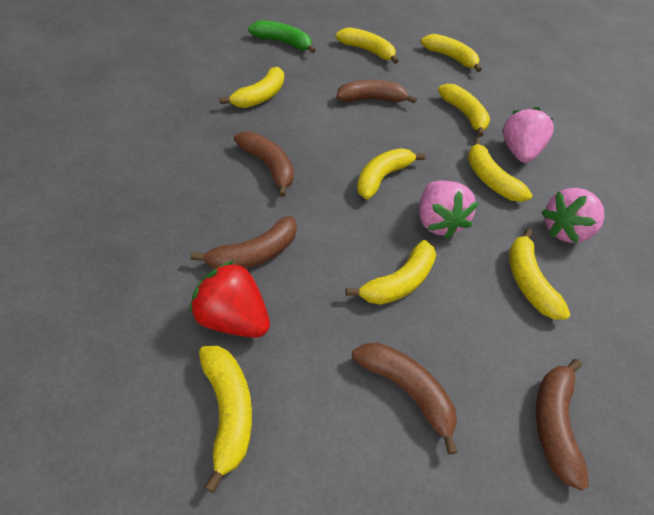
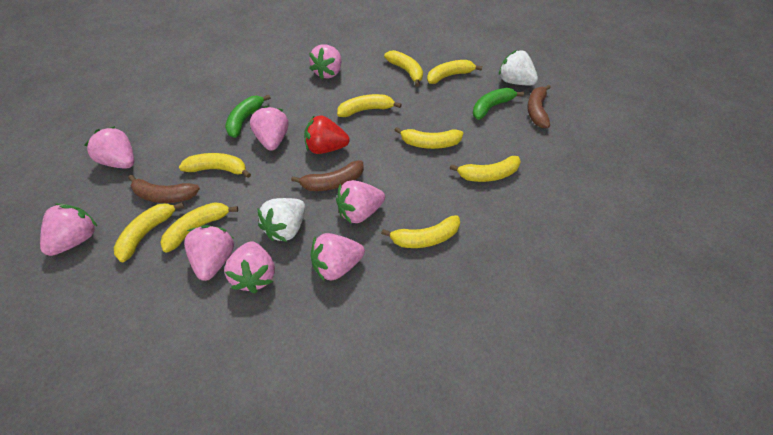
brown banana: 5 -> 3
green banana: 1 -> 2
pink strawberry: 3 -> 8
white strawberry: 0 -> 2

